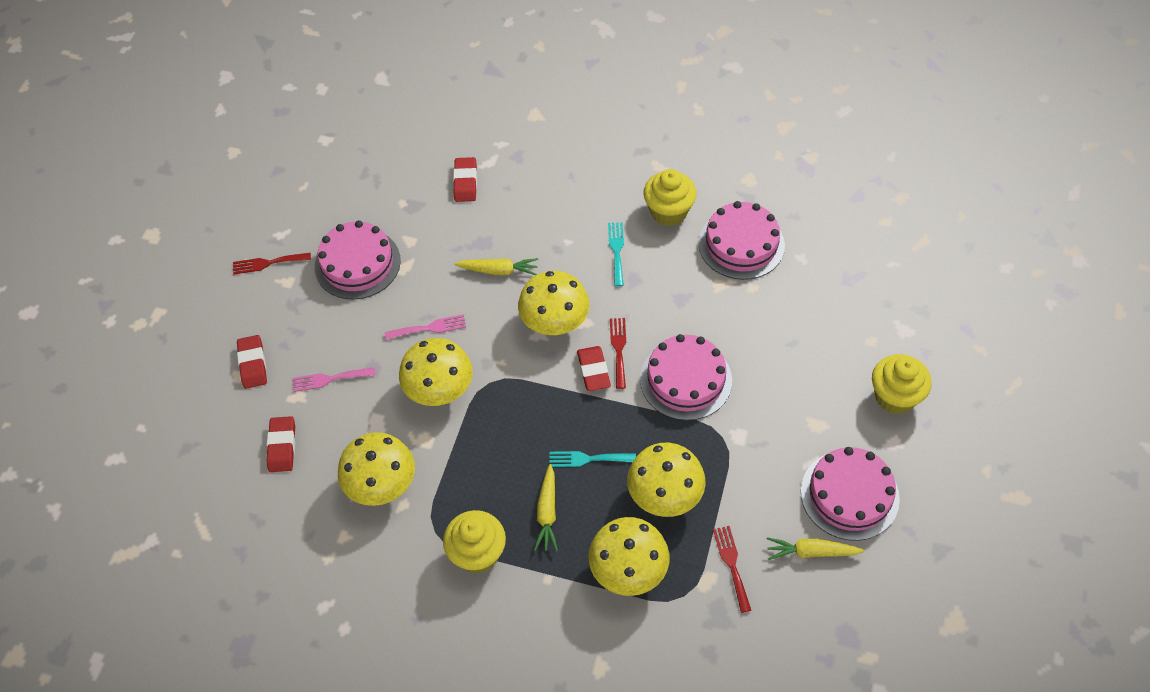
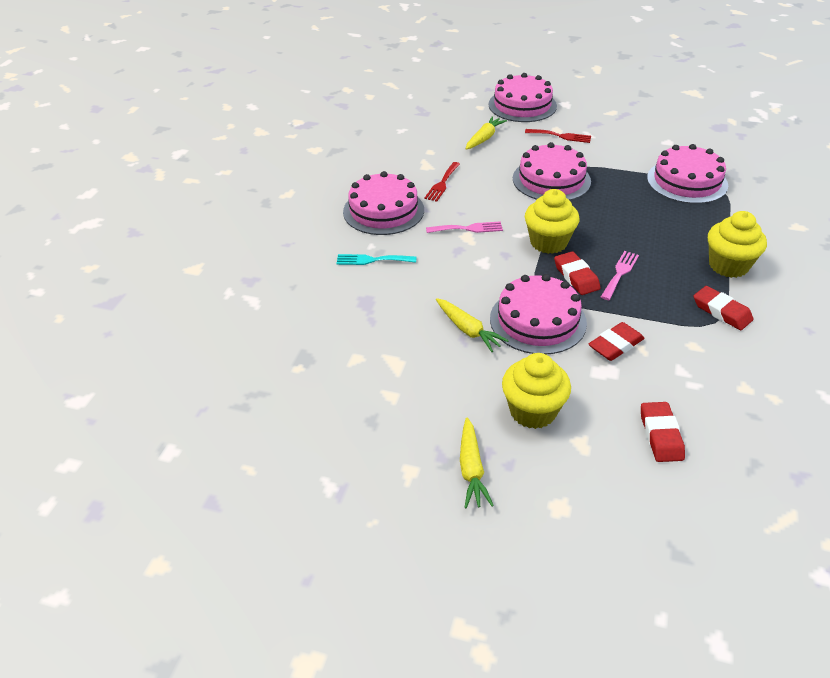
pink cake: 4 -> 5
red fork: 3 -> 2
turquoise fork: 2 -> 1
yellow mushroom: 5 -> 0

